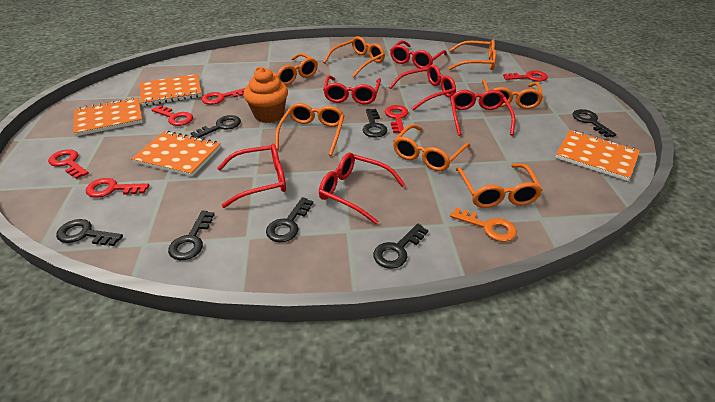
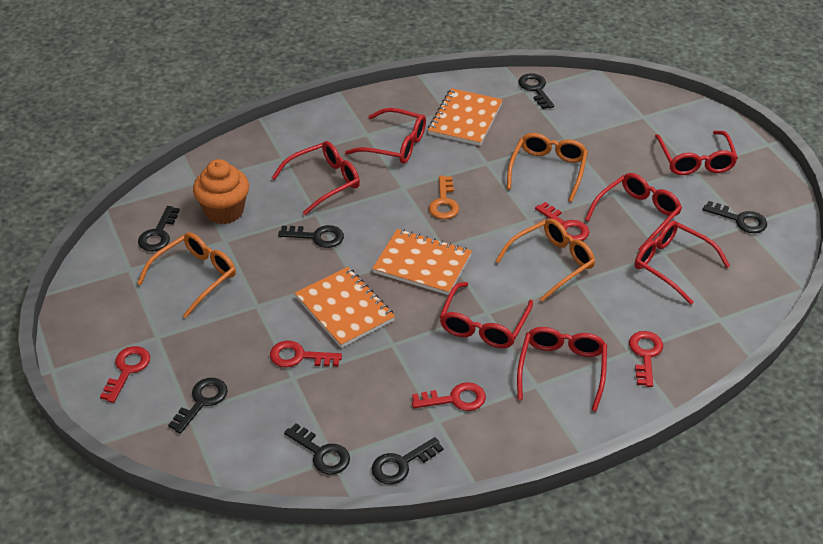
orange glasses: 7 -> 3
orange notebook: 4 -> 3
red glasses: 6 -> 7
red key: 6 -> 5

